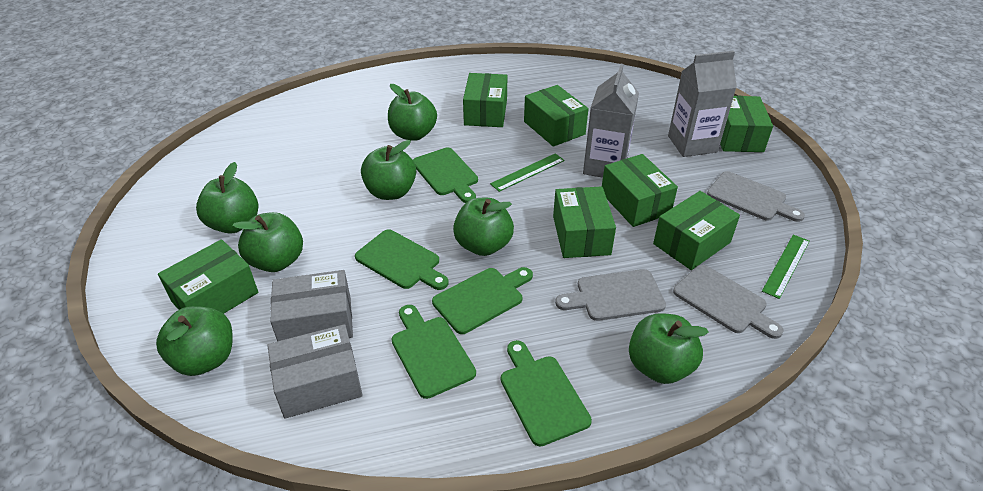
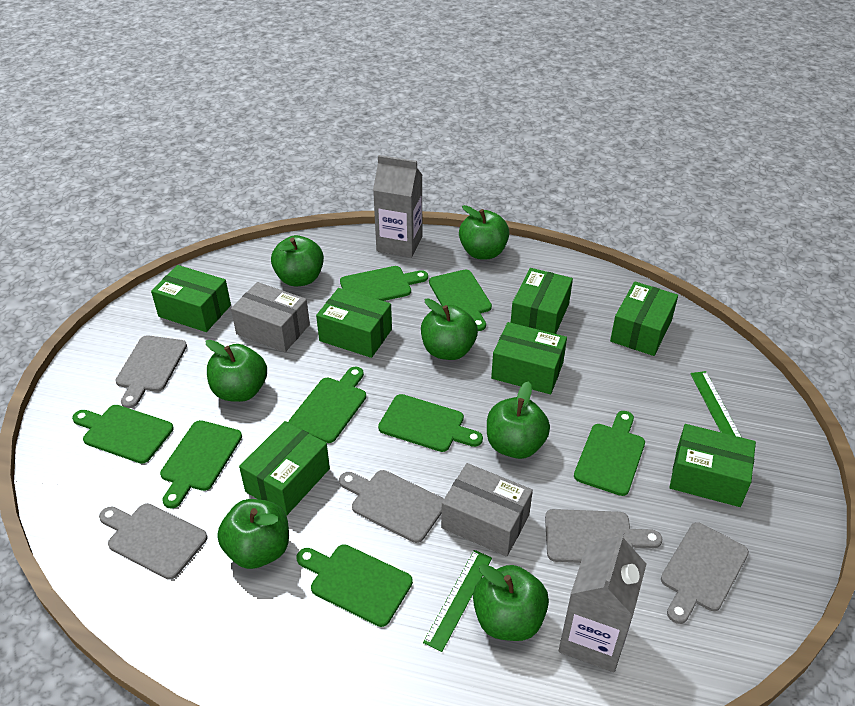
green cutting board: 5 -> 8
grey cutting board: 3 -> 5

